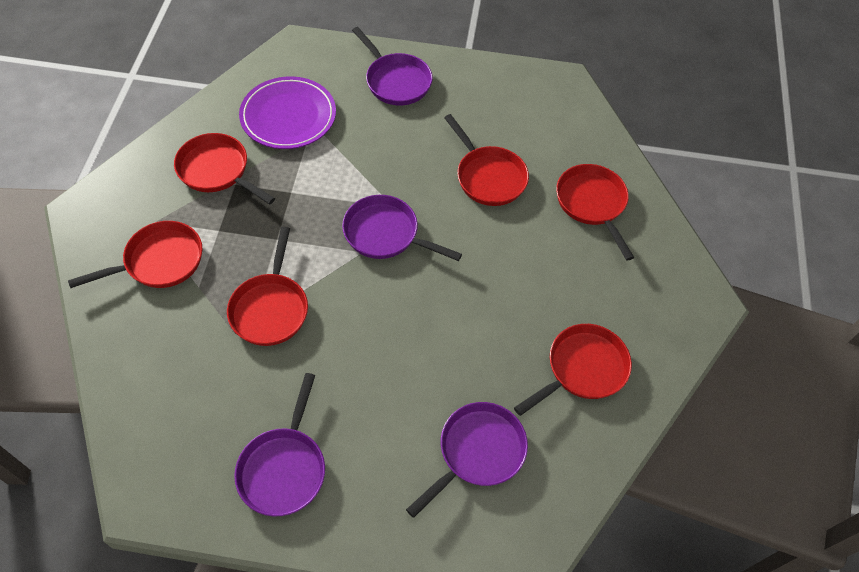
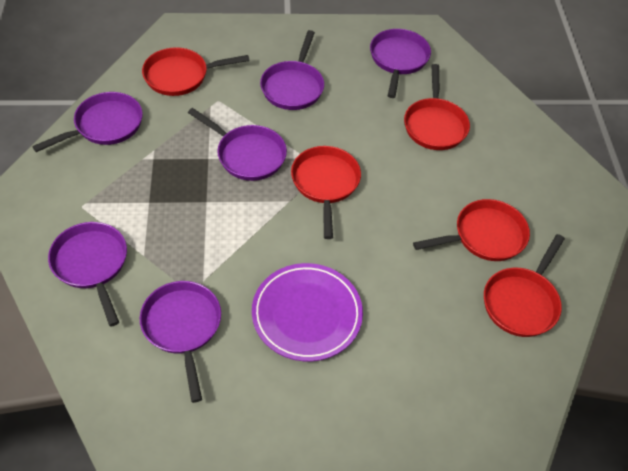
purple pan: 4 -> 6
red pan: 6 -> 5

